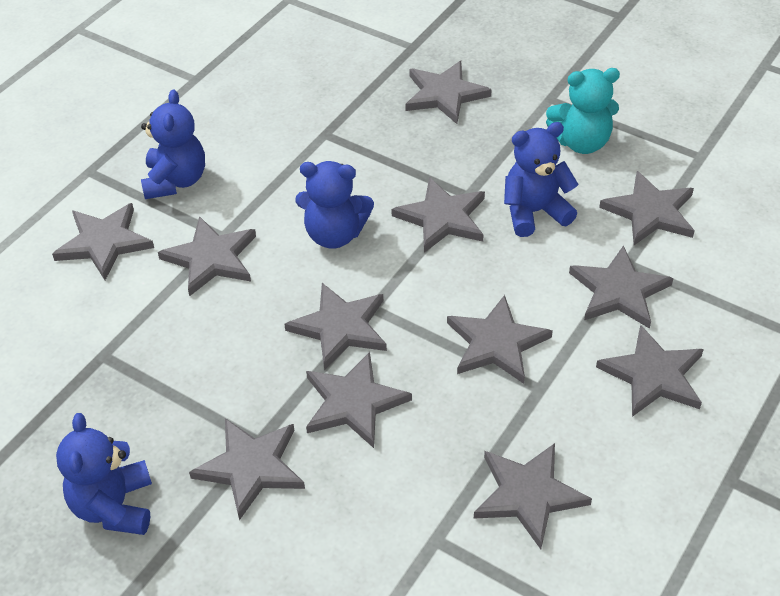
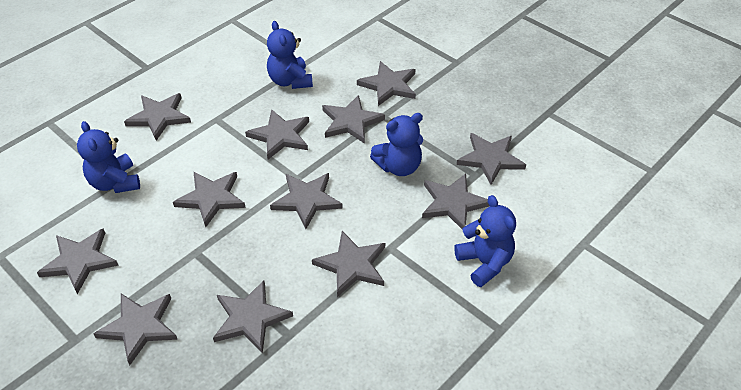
turquoise teddy bear: 1 -> 0

